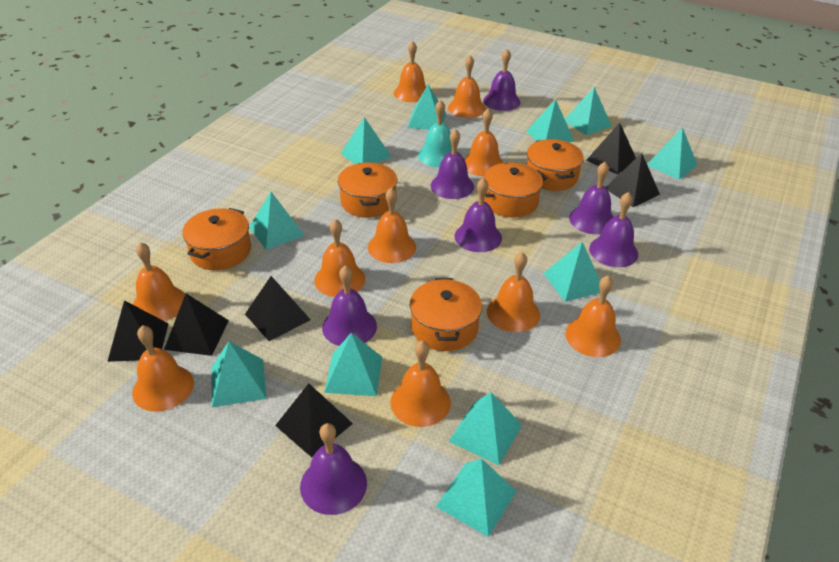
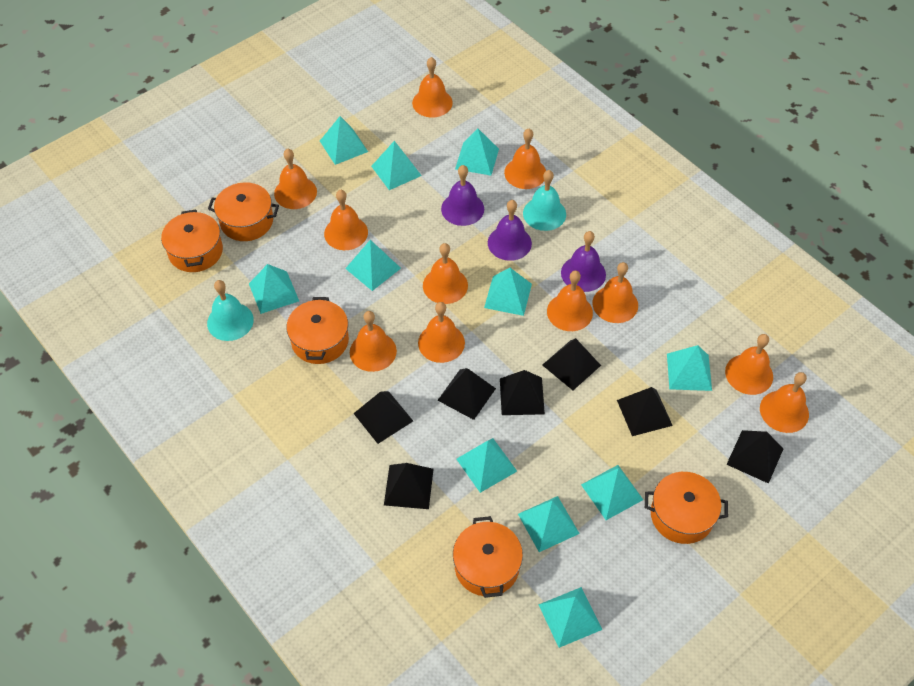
black pyramid: 6 -> 7
orange bell: 10 -> 11
purple bell: 7 -> 3
turquoise bell: 1 -> 2

